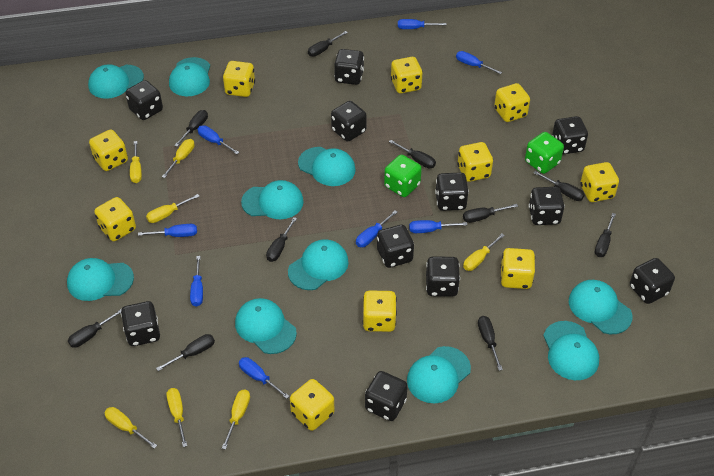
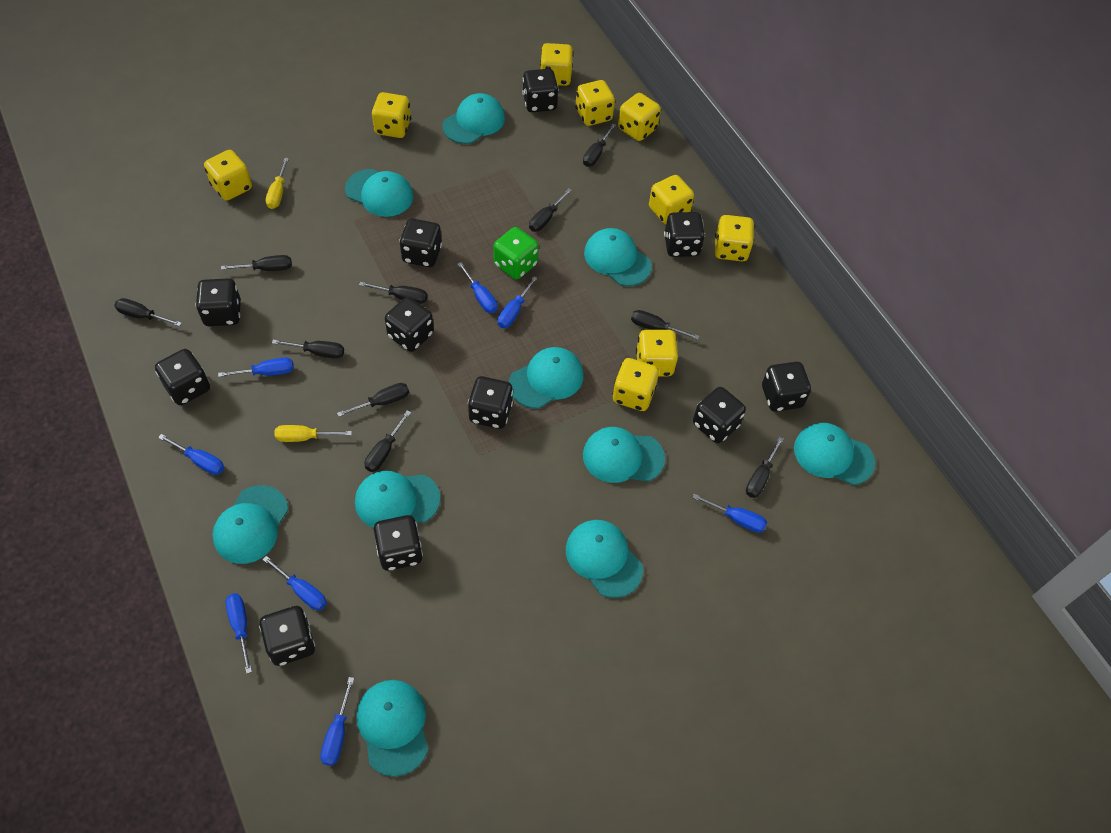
green dice: 2 -> 1
yellow dice: 10 -> 9
yellow screwdriver: 7 -> 2

